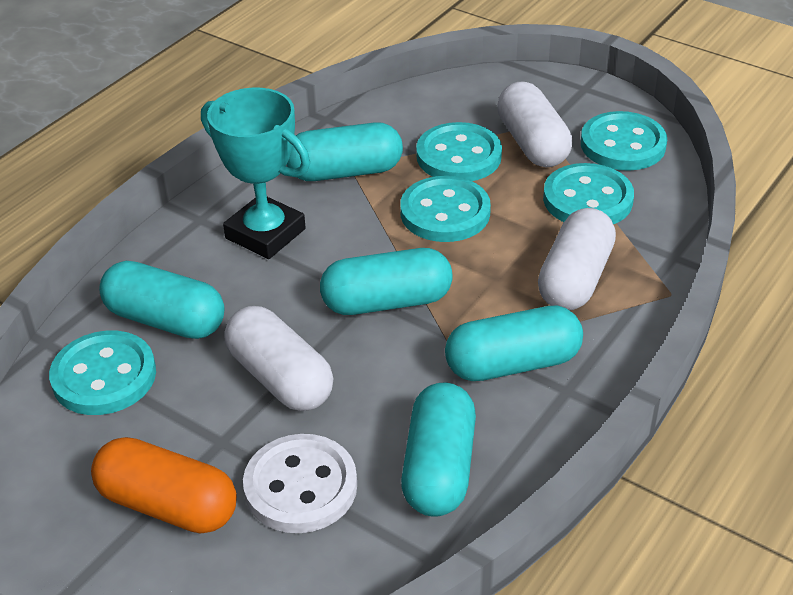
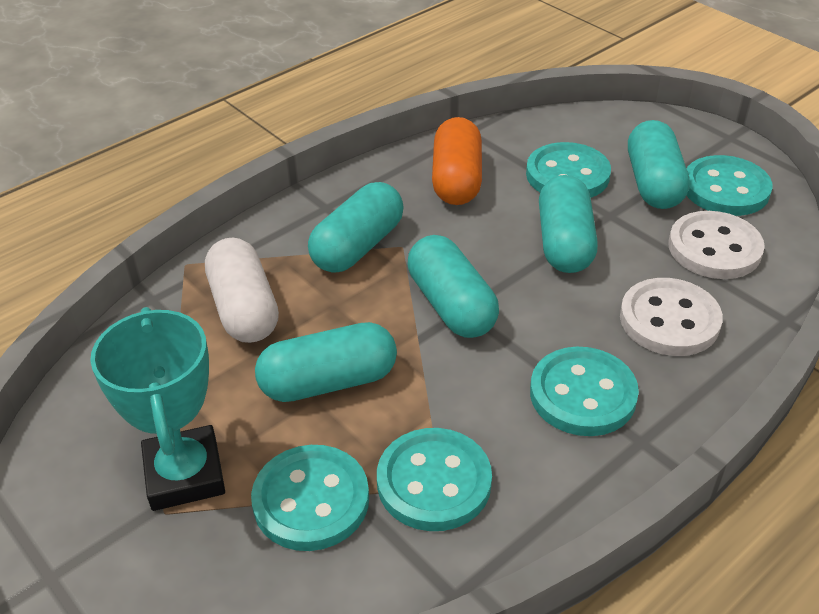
white button: 1 -> 2
white capsule: 3 -> 1

